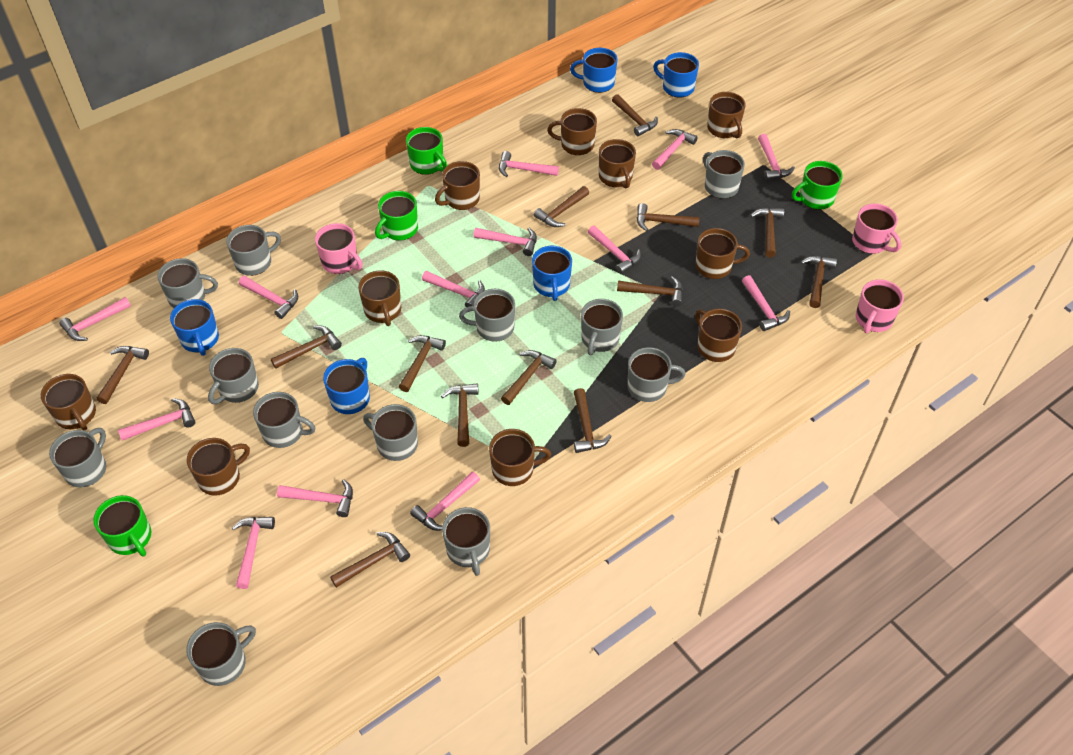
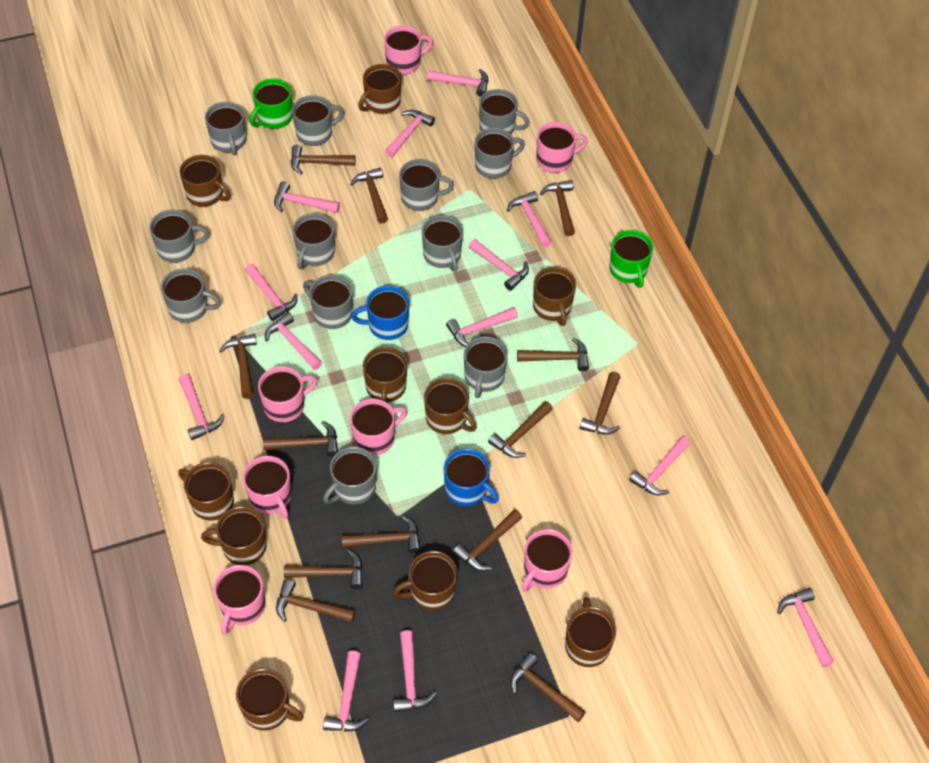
blue mug: 5 -> 2
green mug: 4 -> 2
pink mug: 3 -> 7

